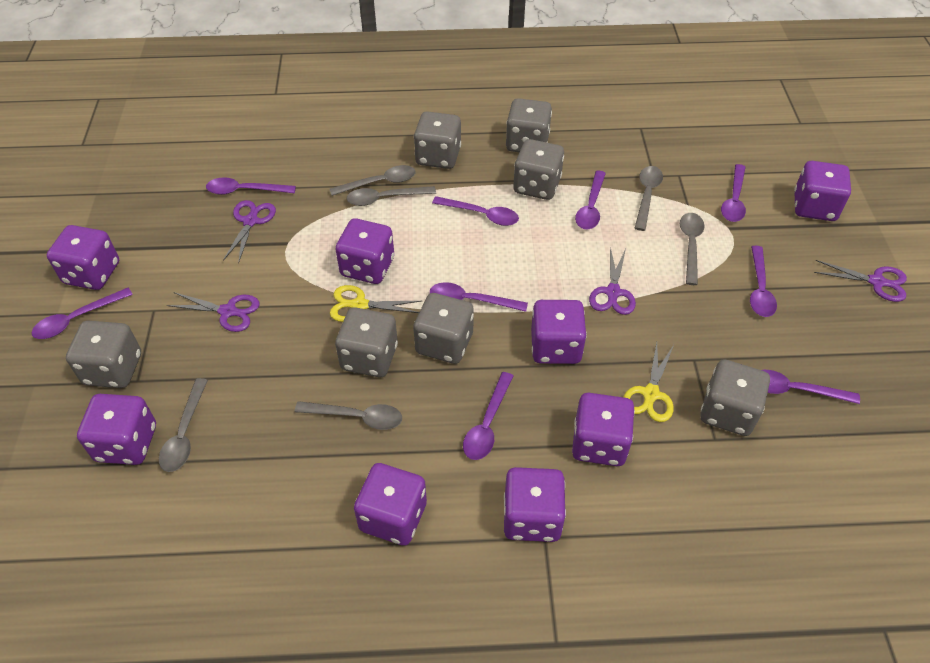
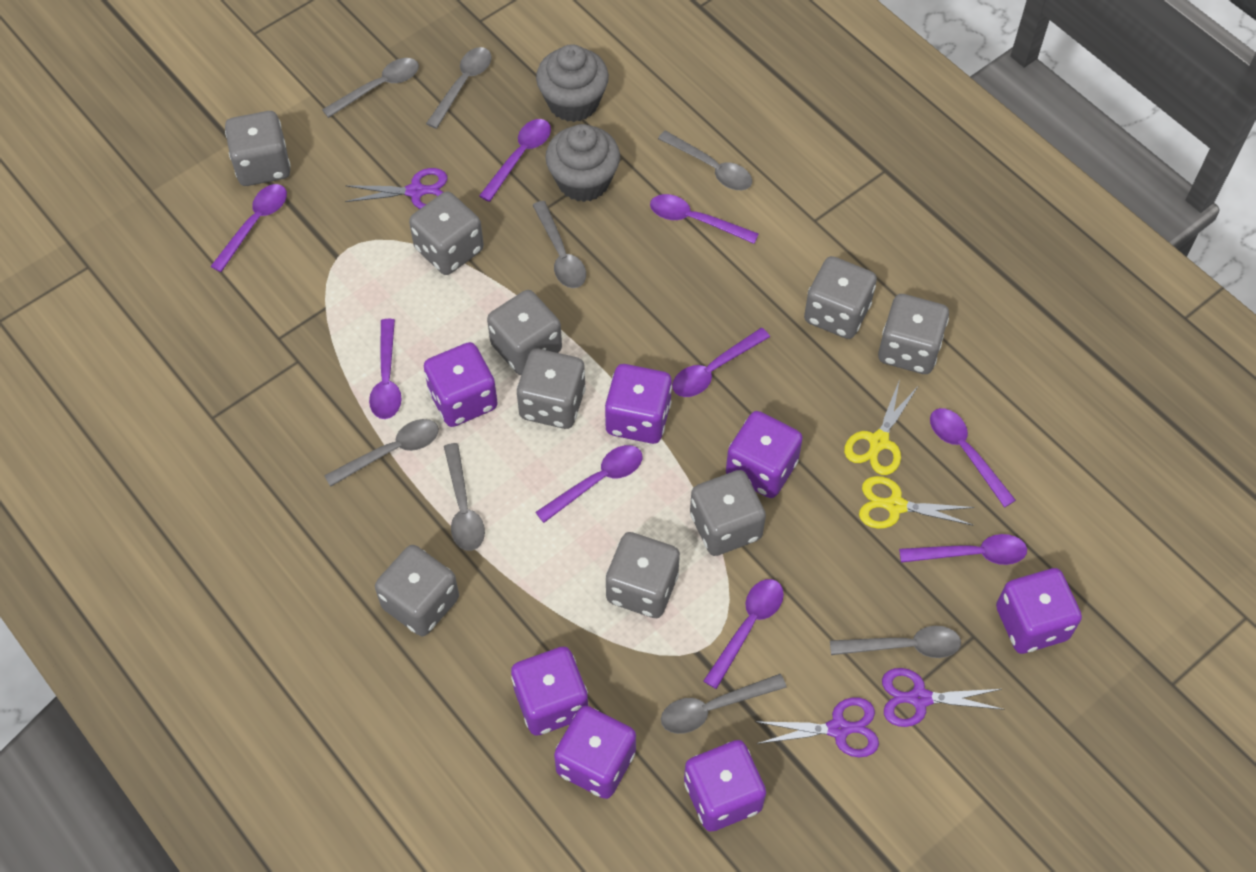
grey cupcake: 0 -> 2
grey dice: 7 -> 9
grey spoon: 6 -> 8
purple dice: 8 -> 7
purple scissors: 4 -> 3

